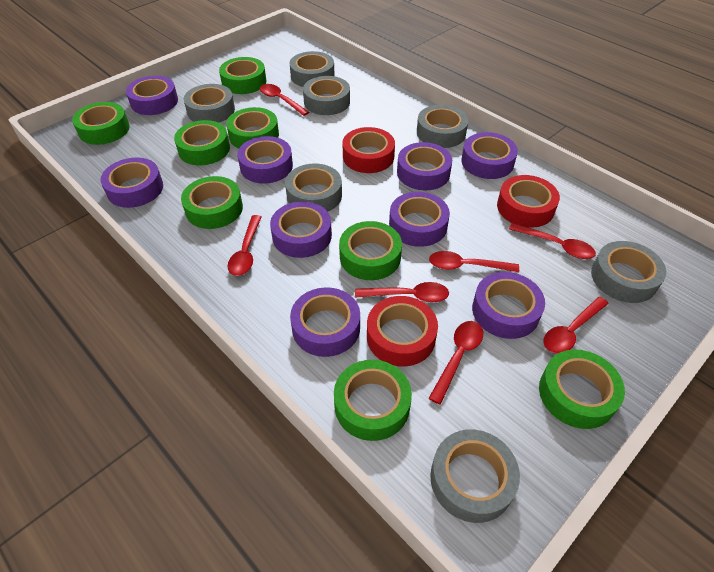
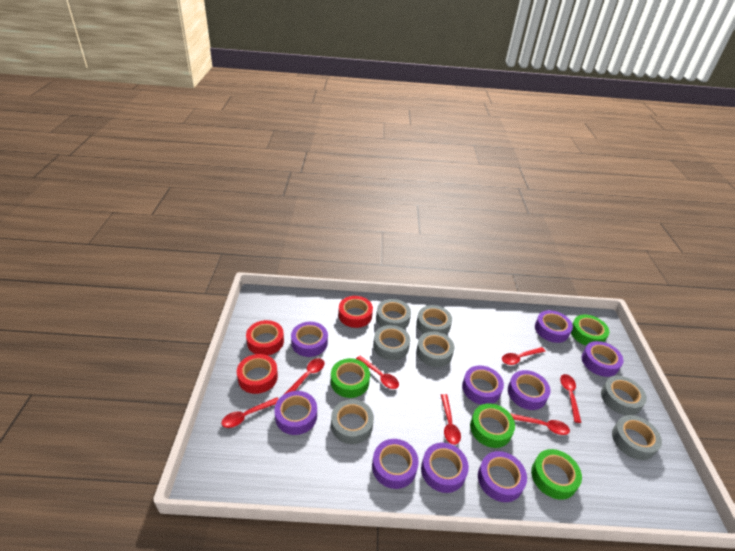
green tape: 8 -> 4

